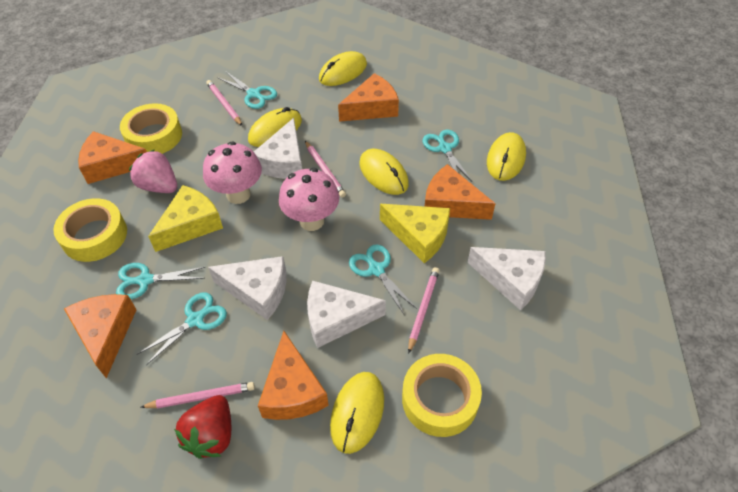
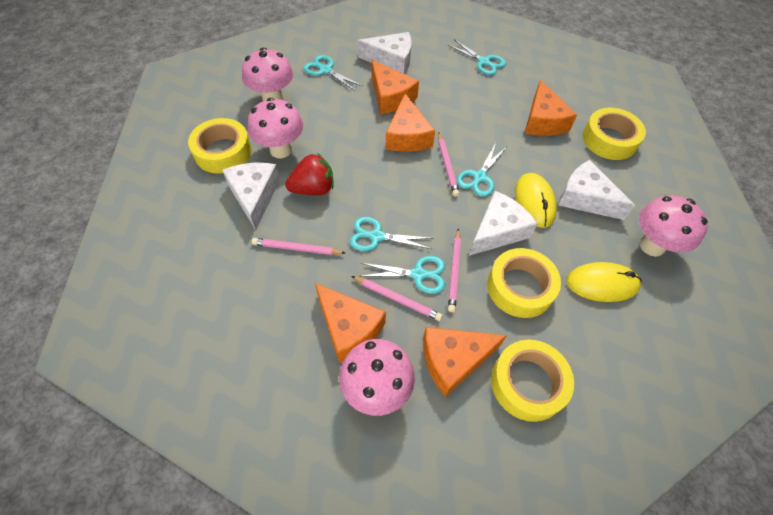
pink mushroom: 2 -> 4
pink strawberry: 1 -> 0
yellow cheese: 2 -> 0
yellow mouse: 5 -> 2
yellow tape: 3 -> 4

